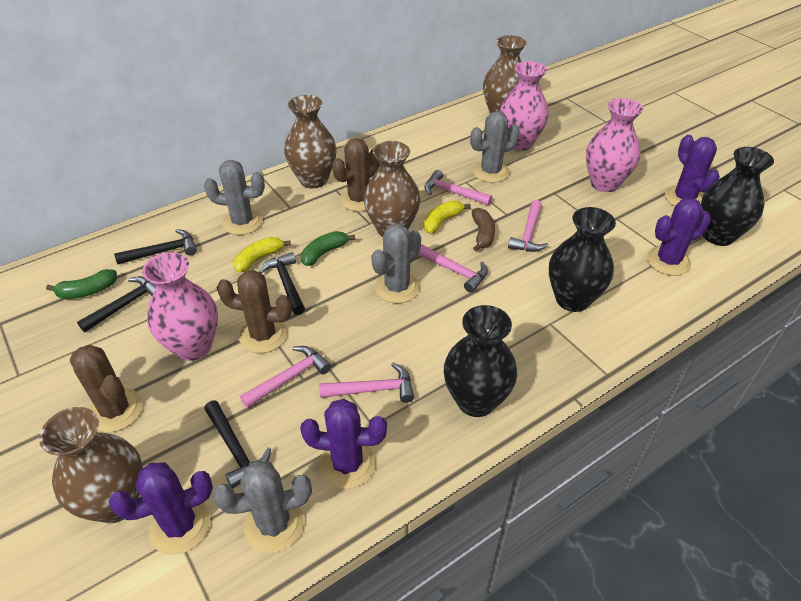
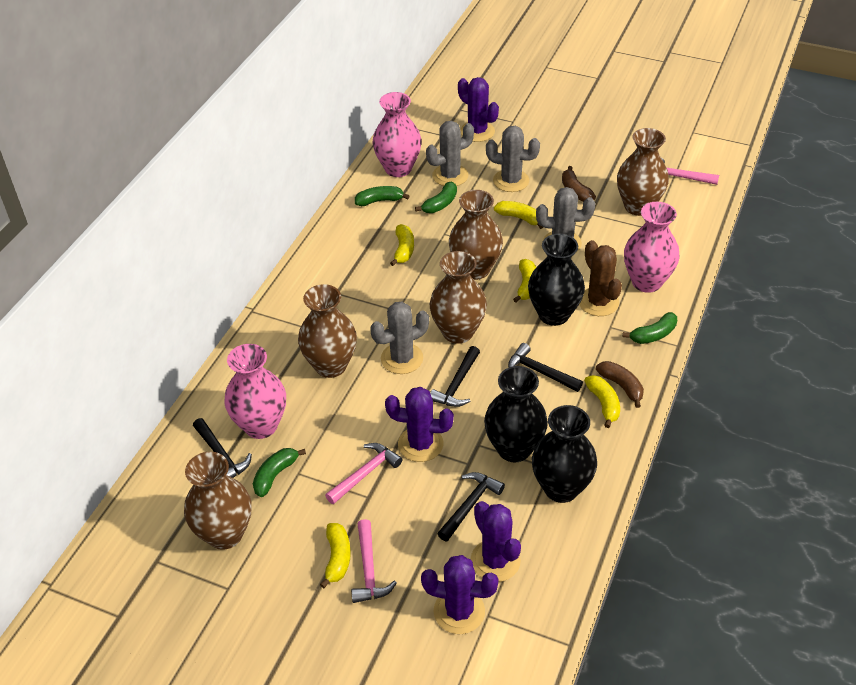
brown banana: 1 -> 2
brown cactus: 3 -> 1
brown vase: 4 -> 5
green banana: 2 -> 4
pink hammer: 5 -> 3
yellow banana: 2 -> 5

